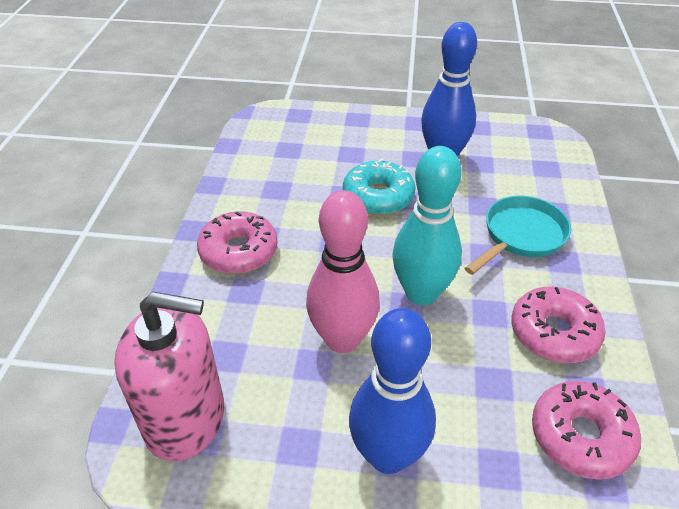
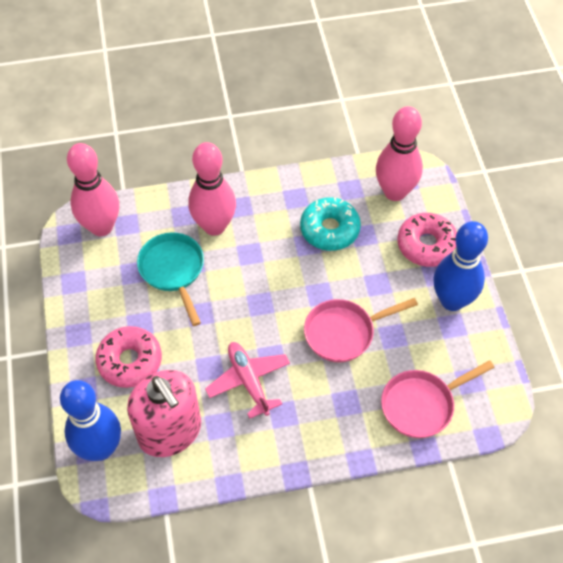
pink bowling pin: 1 -> 3
pink donut: 3 -> 2
pink pan: 0 -> 2
pink plane: 0 -> 1
turquoise bowling pin: 1 -> 0

